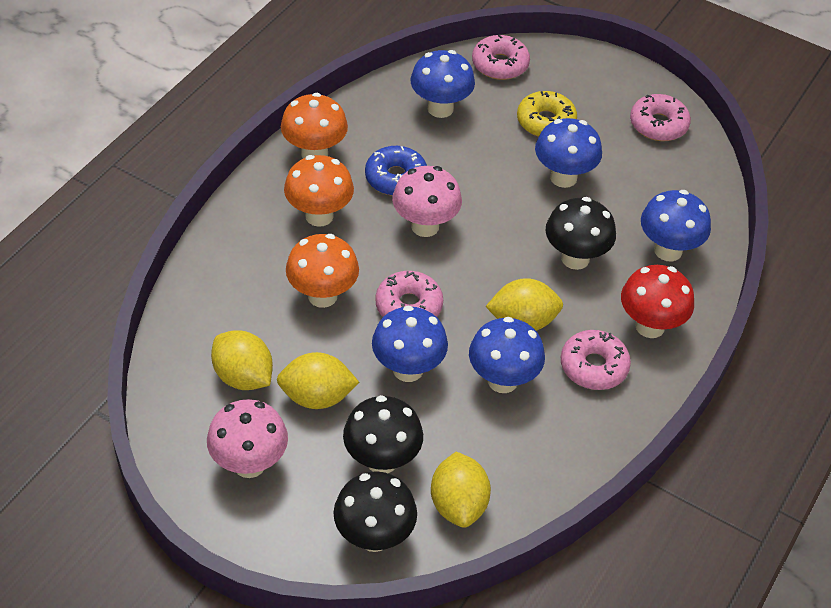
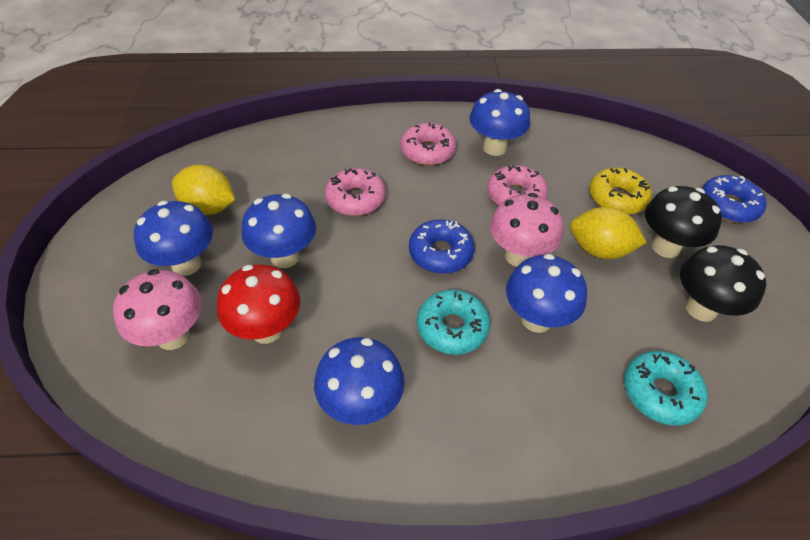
black mushroom: 3 -> 2
blue donut: 1 -> 2
orange mushroom: 3 -> 0
pink donut: 4 -> 3
turquoise donut: 0 -> 2
yellow lemon: 4 -> 2

